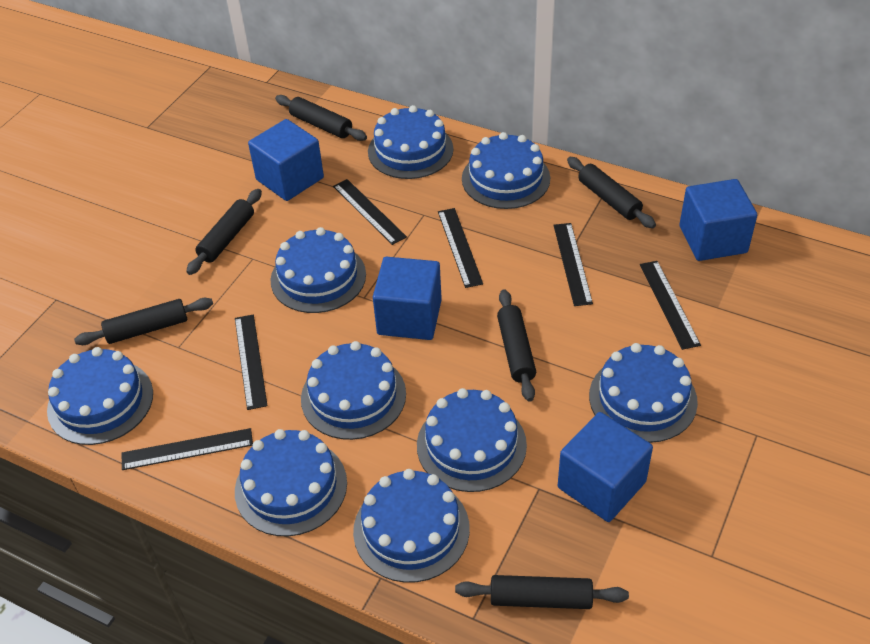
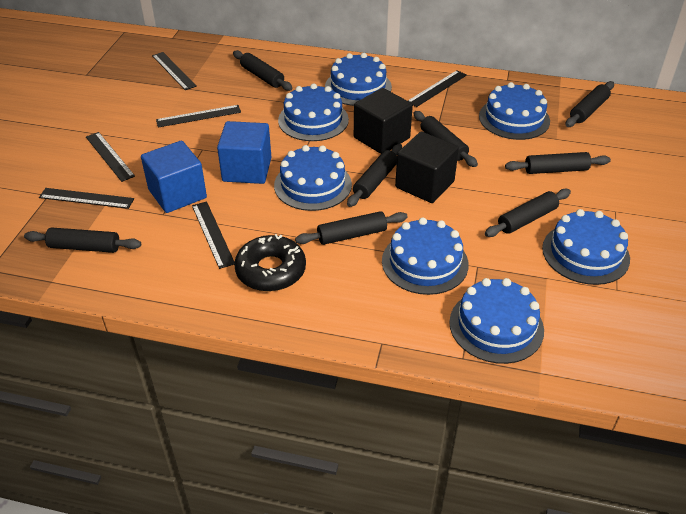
black cube: 0 -> 2
black donut: 0 -> 1
black rolling pin: 6 -> 8
blue cake: 9 -> 7
blue cube: 4 -> 2

